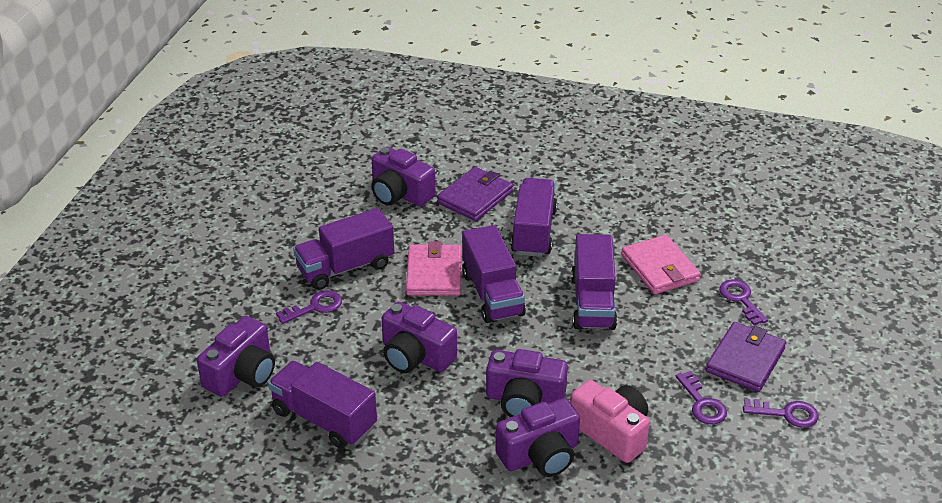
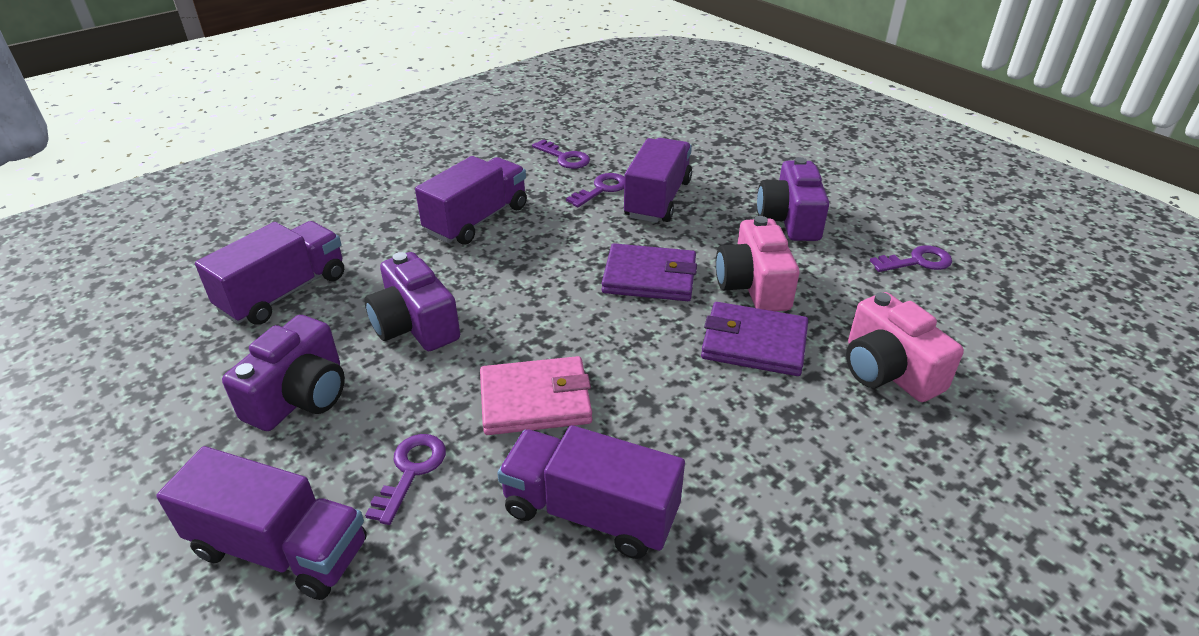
pink camera: 1 -> 2
pink wallet: 2 -> 1
purple camera: 5 -> 3

